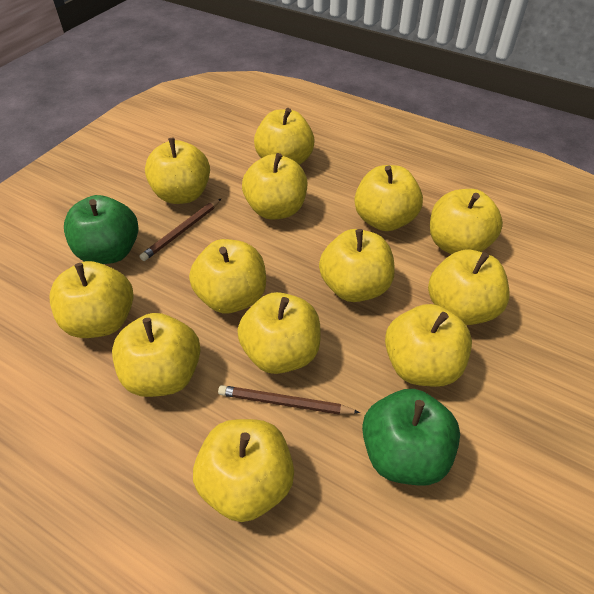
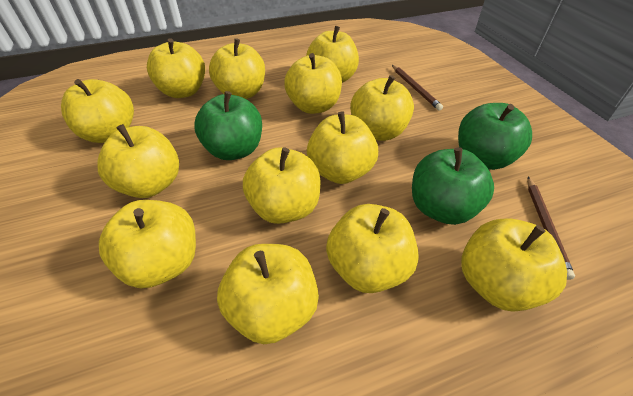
green apple: 2 -> 3

